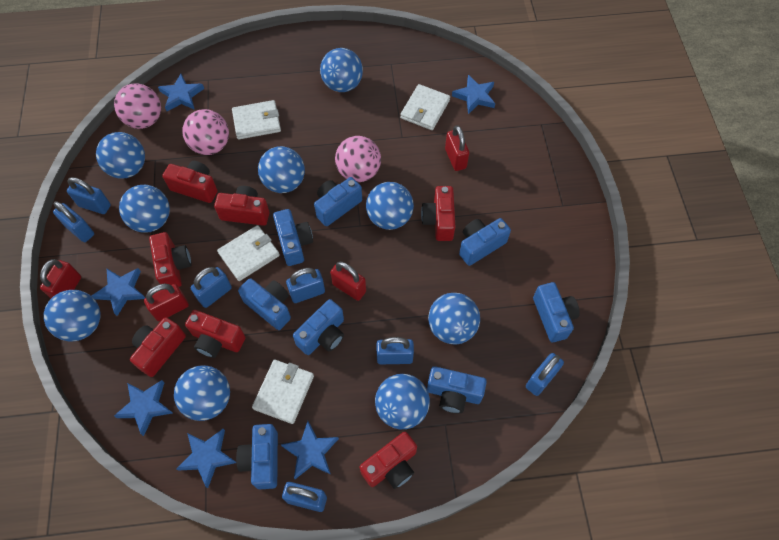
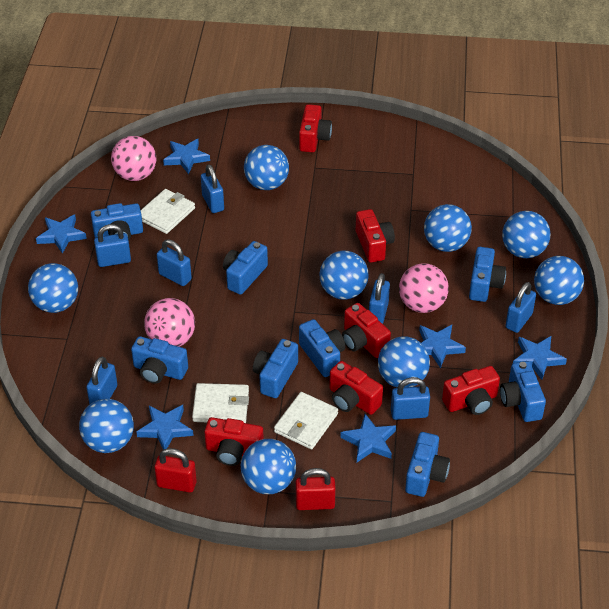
red camera: 7 -> 6
red padlock: 4 -> 2
white wallet: 4 -> 3

